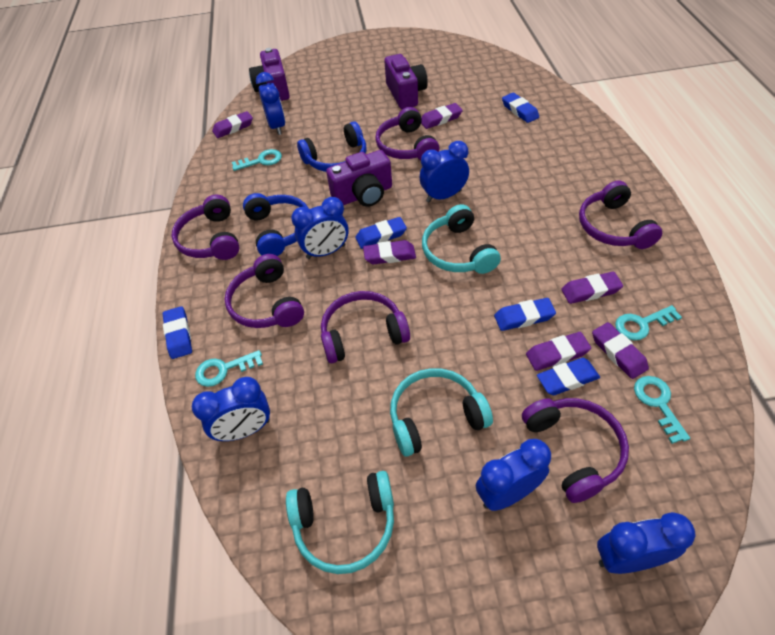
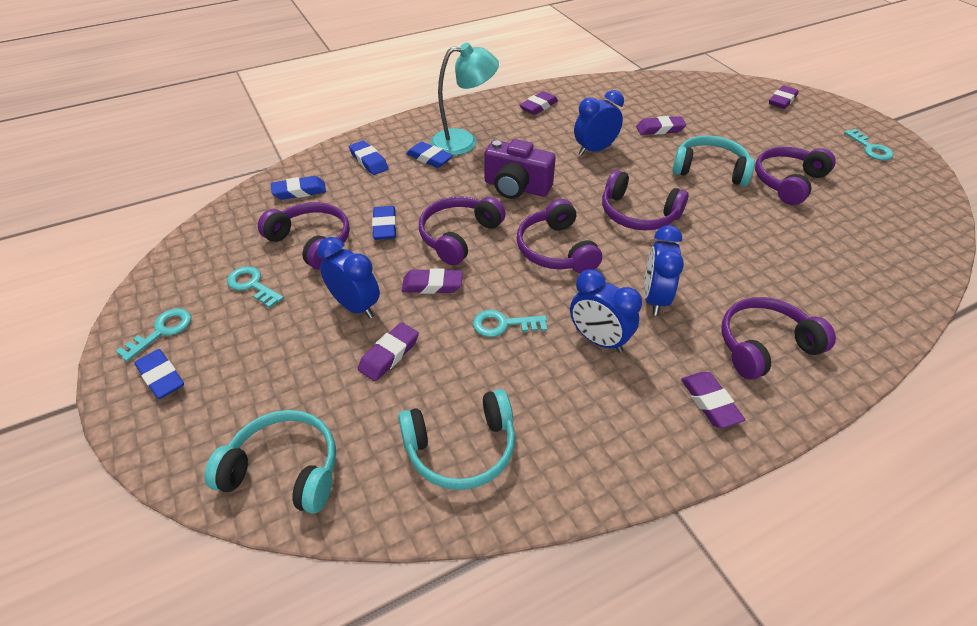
blue clock: 6 -> 4
blue headphones: 2 -> 0
purple camera: 3 -> 1
turquoise lamp: 0 -> 1

